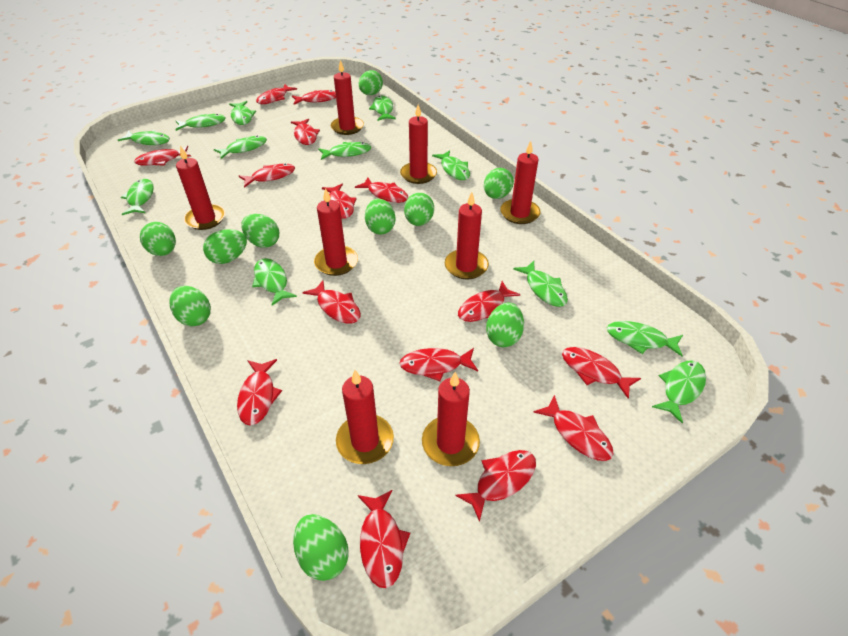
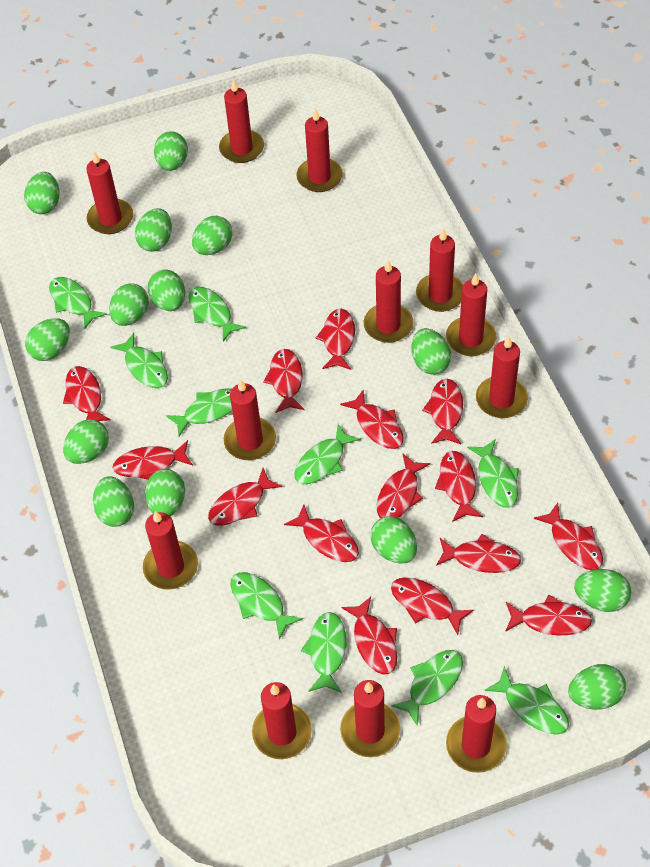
green egg: 10 -> 14
green fish: 12 -> 10
red candle: 8 -> 12

